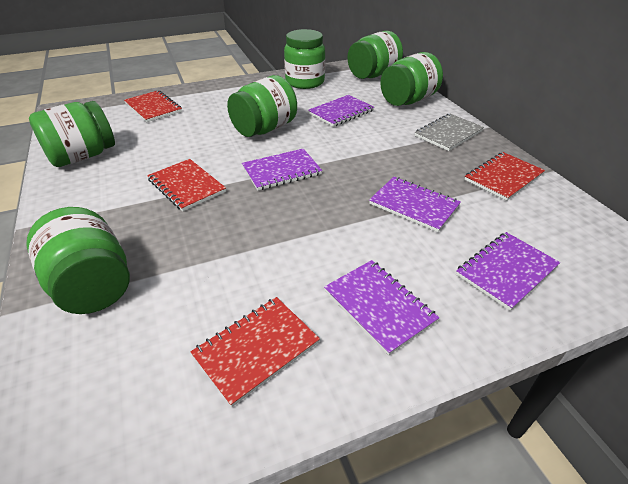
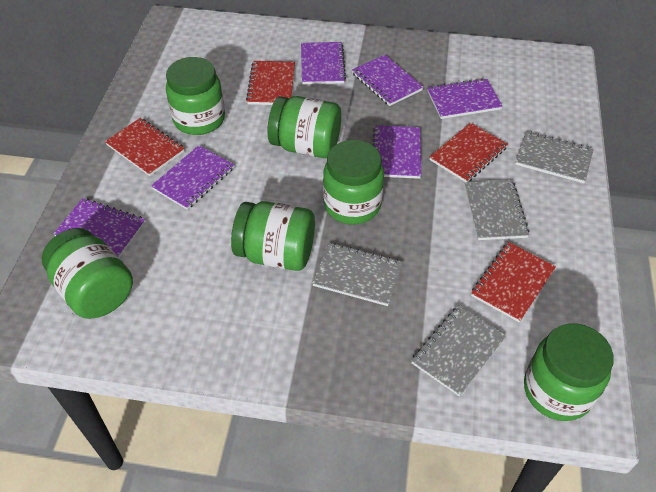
grey notebook: 1 -> 4
purple notebook: 5 -> 6

